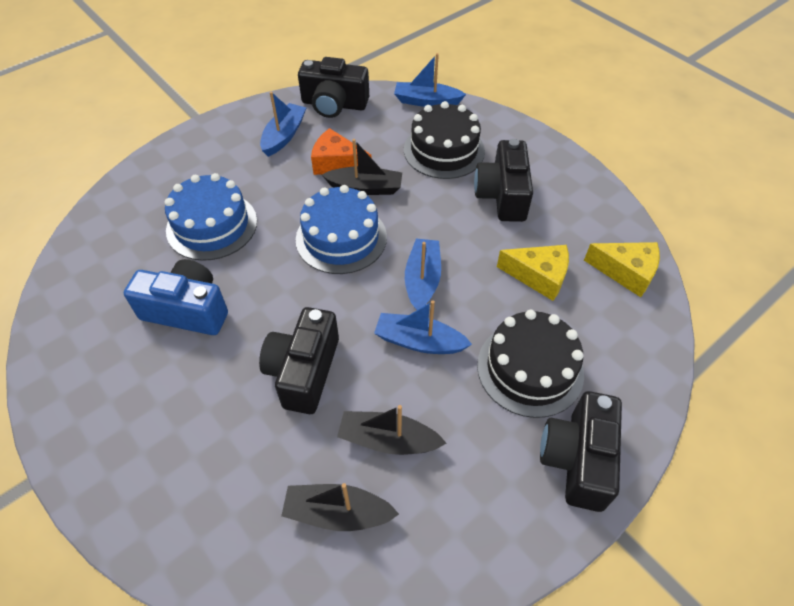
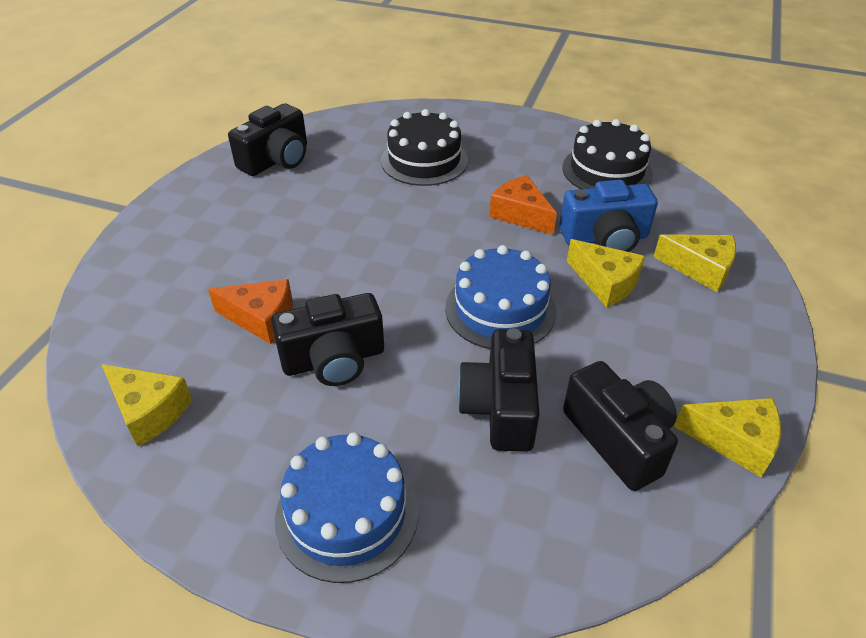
black boat: 3 -> 0
blue boat: 4 -> 0
orange cheese: 1 -> 2
yellow cheese: 2 -> 4

